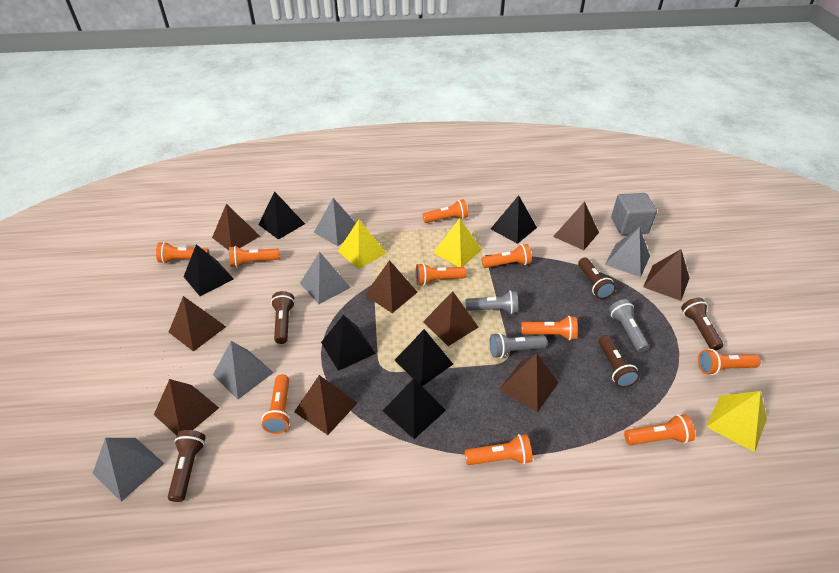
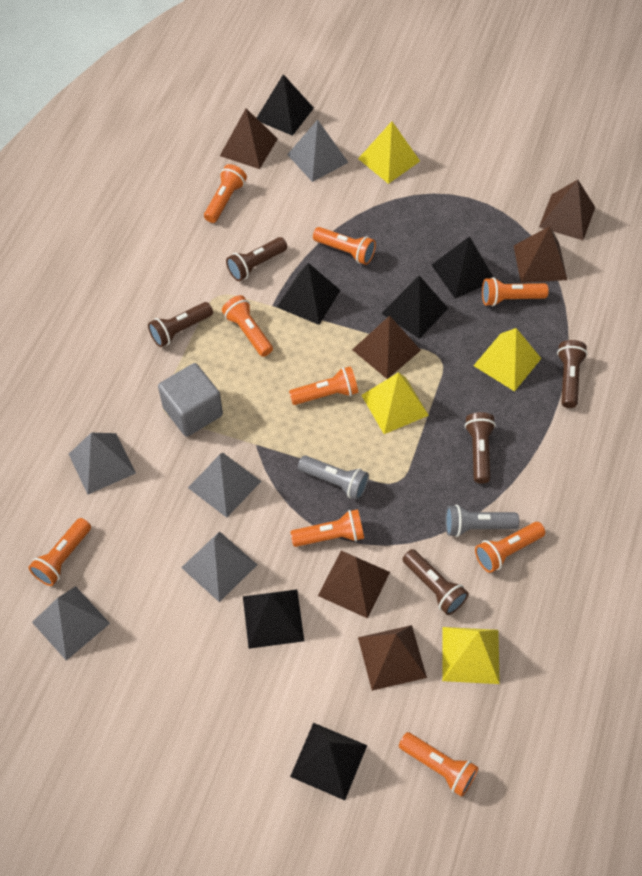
brown pyramid: 9 -> 6
grey flashlight: 3 -> 2
orange flashlight: 10 -> 9
yellow pyramid: 3 -> 4

